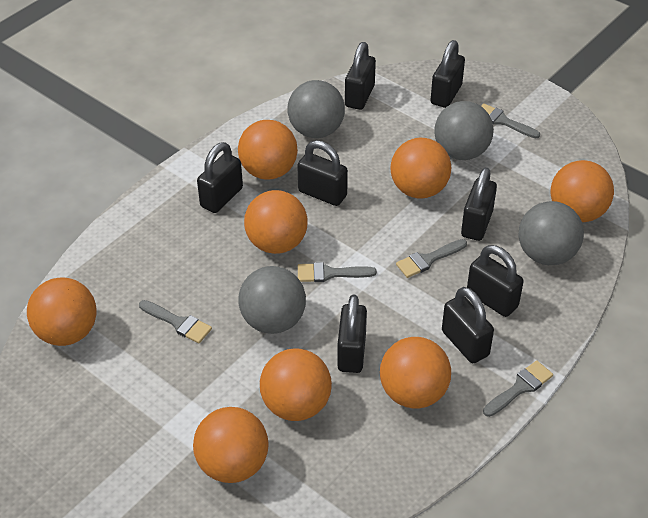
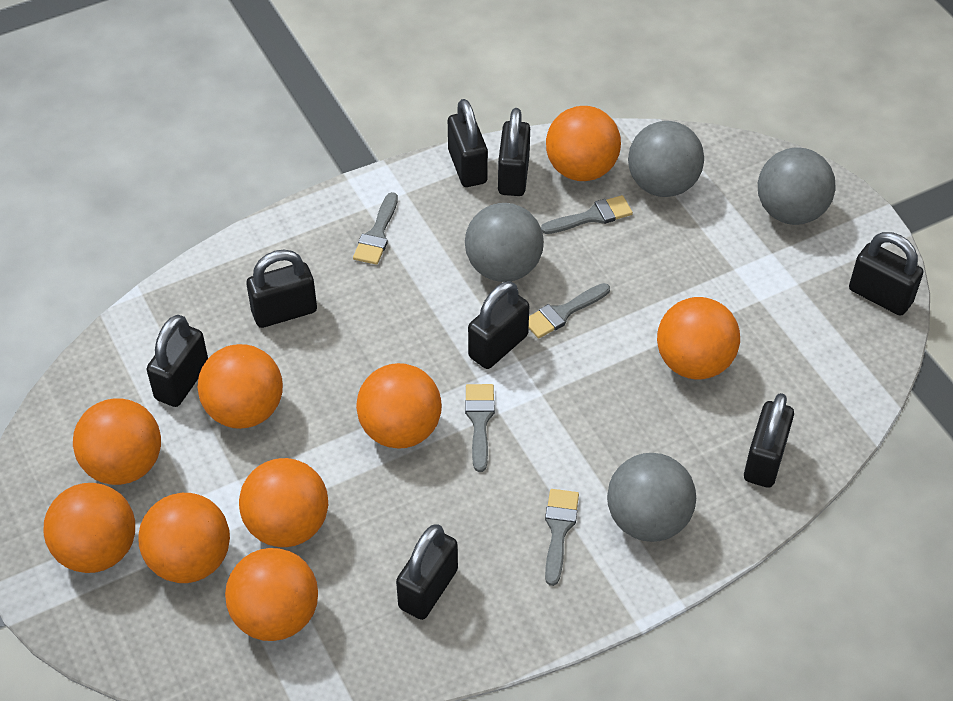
orange ball: 8 -> 9

